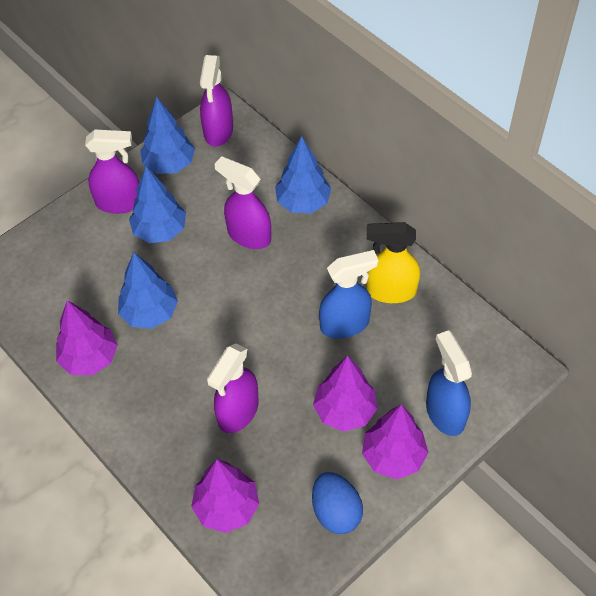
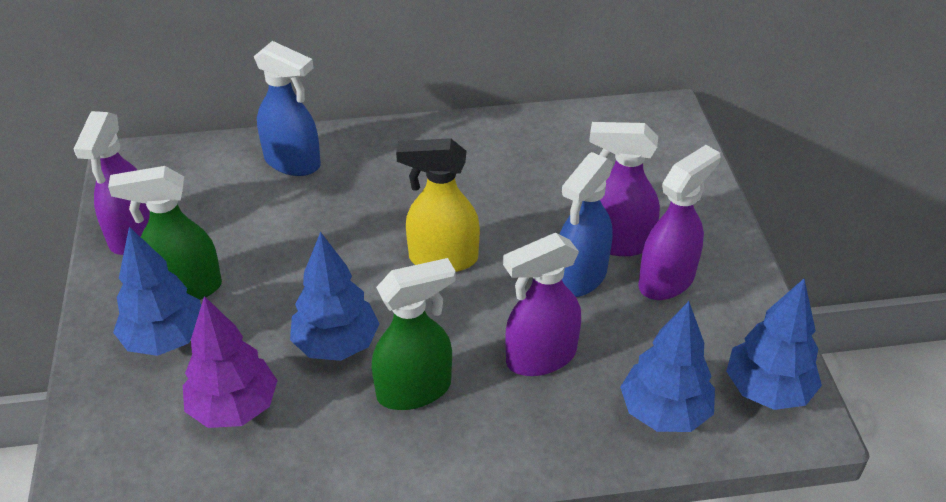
blue egg: 1 -> 0
green spray bottle: 0 -> 2
purple tree: 4 -> 1

